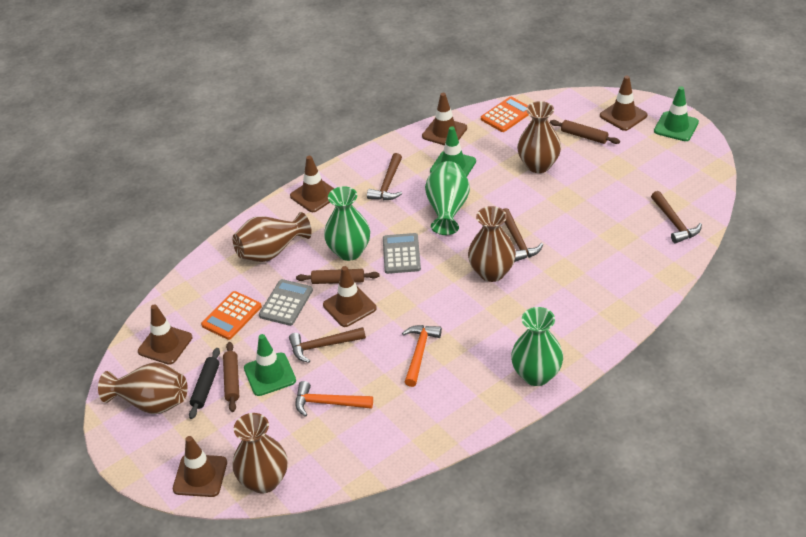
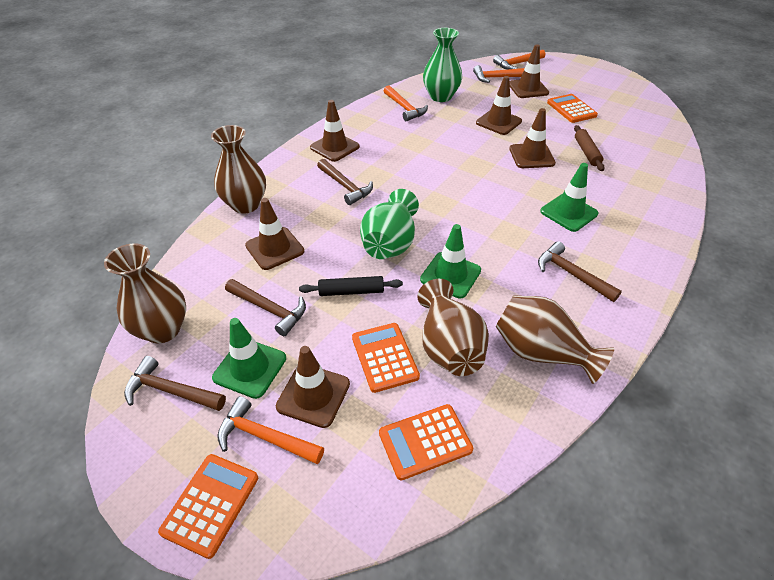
brown rolling pin: 3 -> 1
brown vase: 5 -> 4
green vase: 3 -> 2
grey calculator: 2 -> 0
orange calculator: 2 -> 4
orange hammer: 2 -> 4

